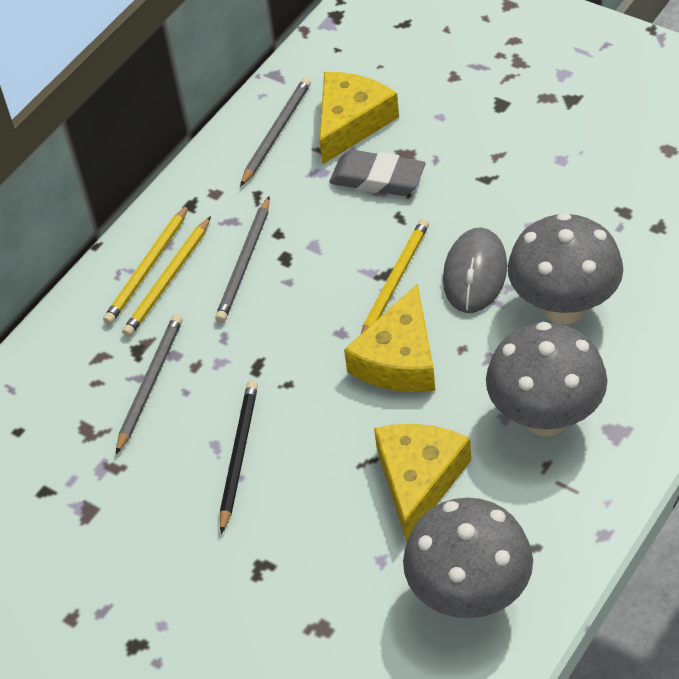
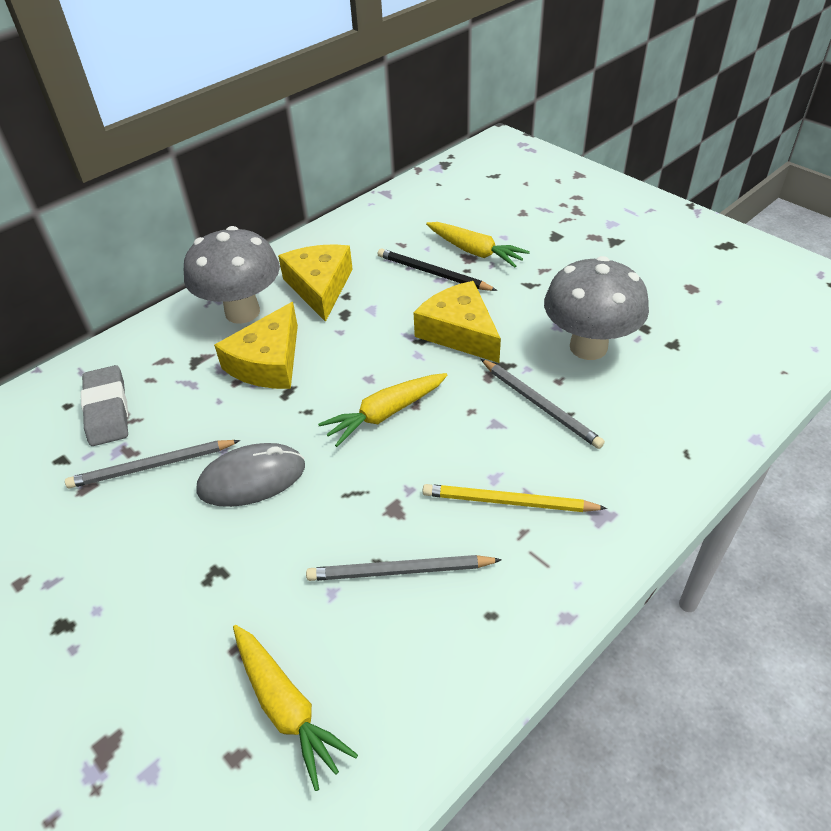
grey mushroom: 3 -> 2
yellow carrot: 0 -> 3
yellow pencil: 3 -> 1

